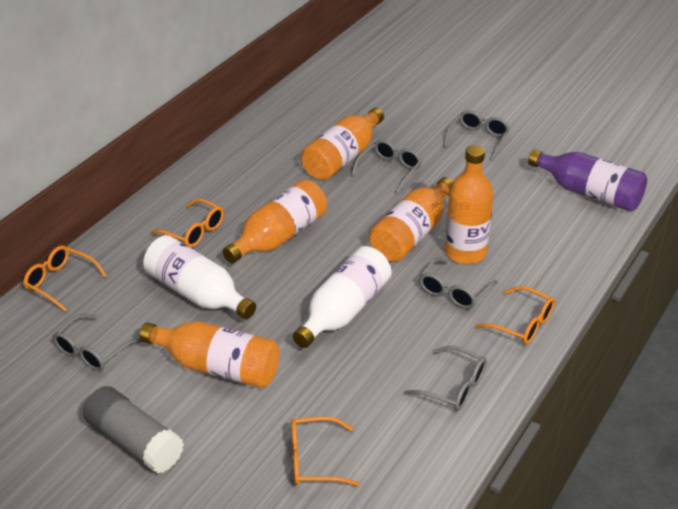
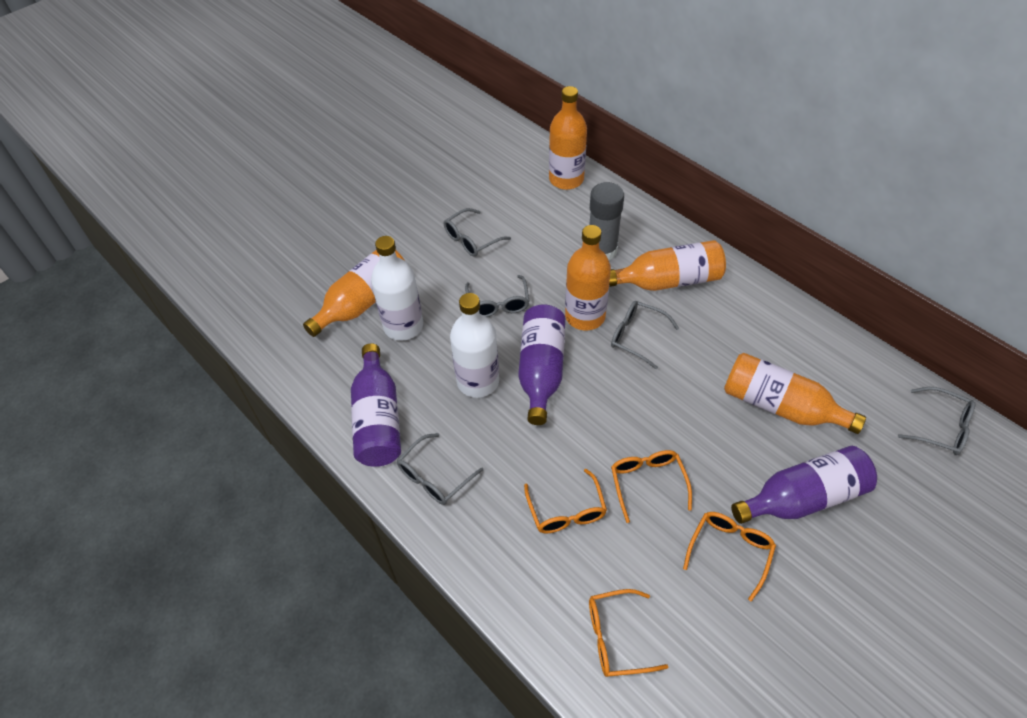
purple bottle: 1 -> 3

